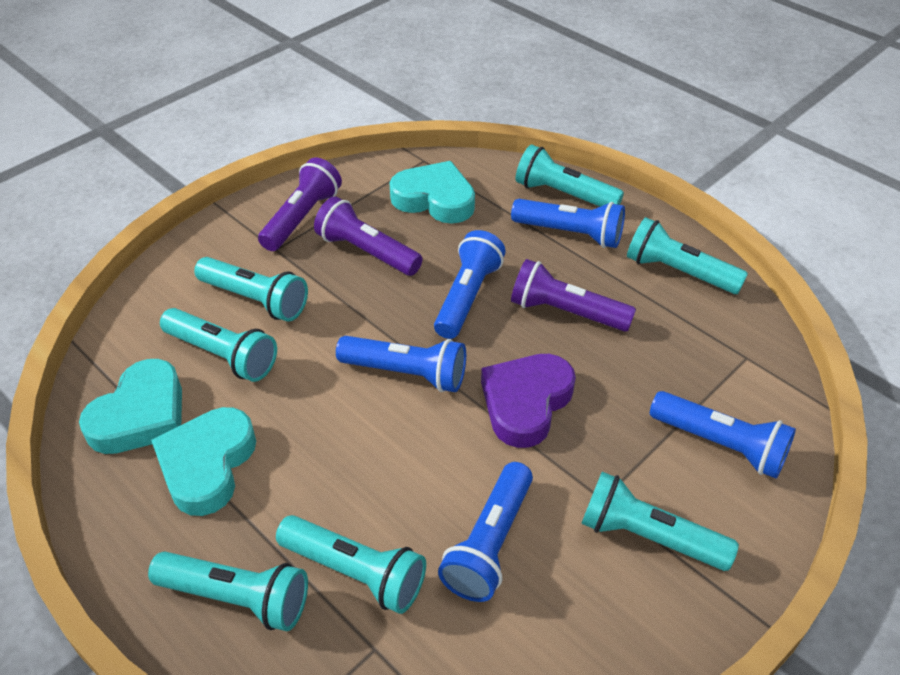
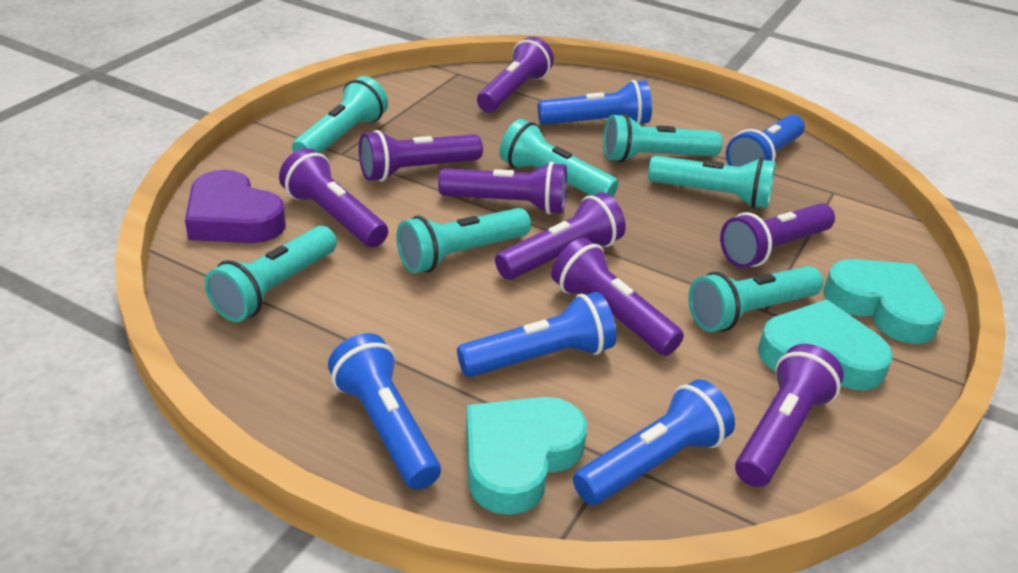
purple flashlight: 3 -> 8

